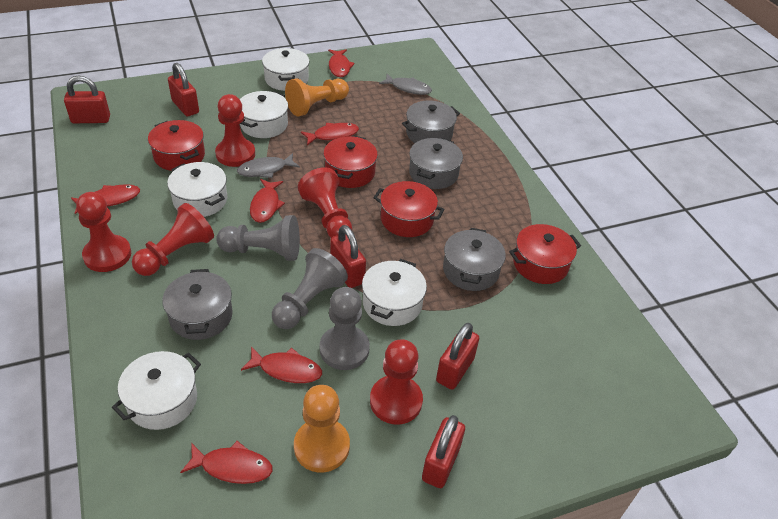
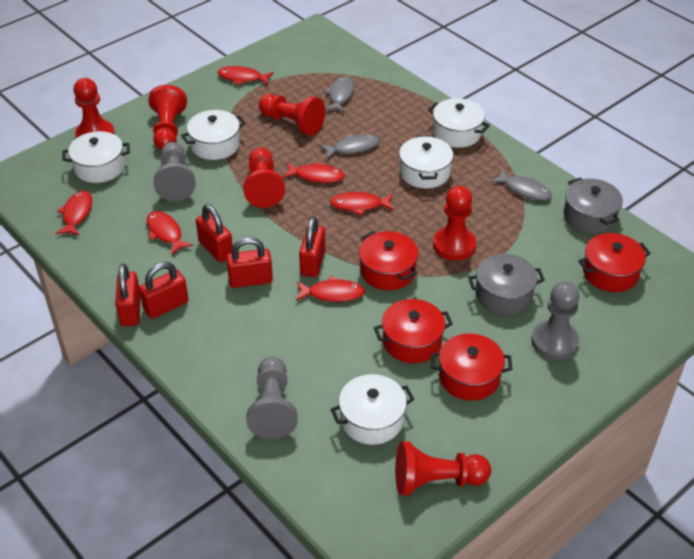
grey fish: 2 -> 3
grey pot: 4 -> 2
orange pawn: 2 -> 0
red pawn: 5 -> 6

